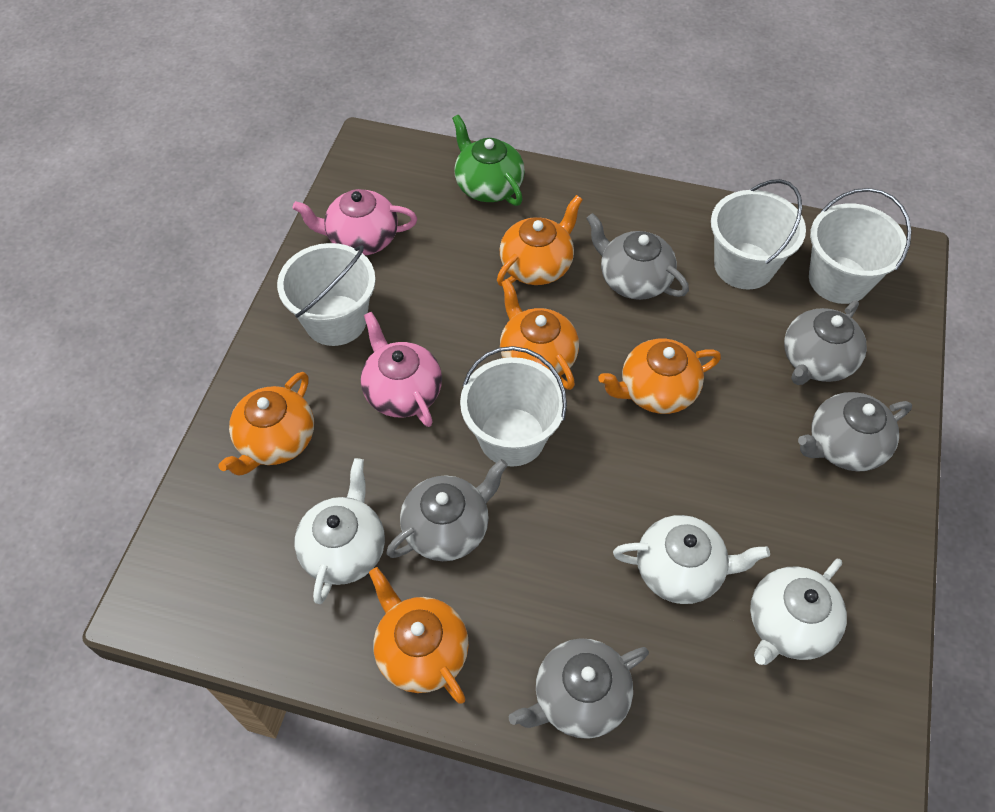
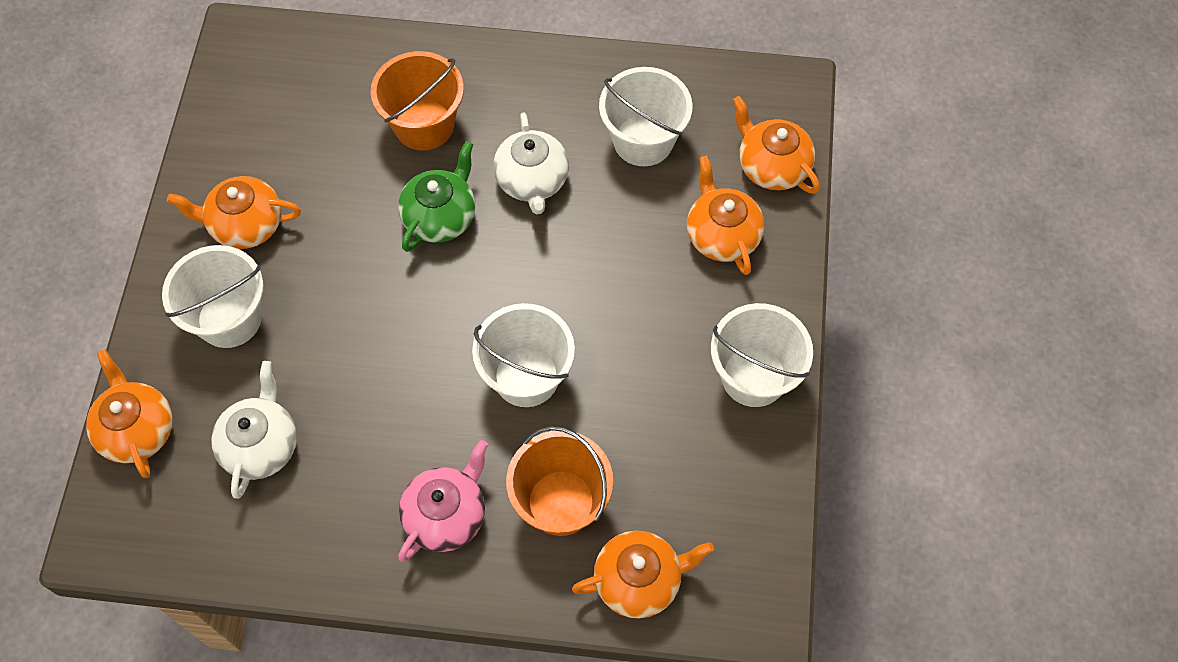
grey teapot: 5 -> 0
orange bucket: 0 -> 2
pink teapot: 2 -> 1
white teapot: 3 -> 2

